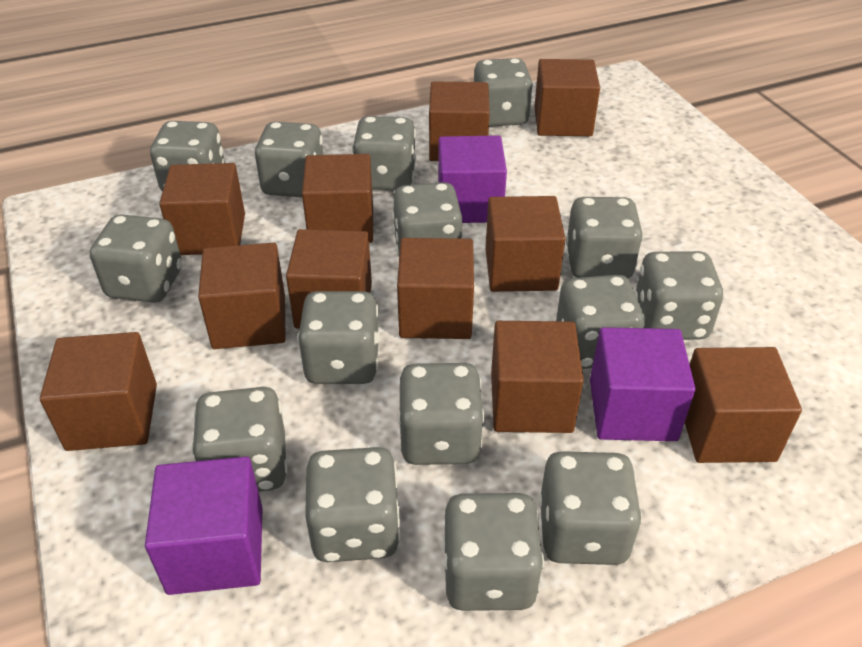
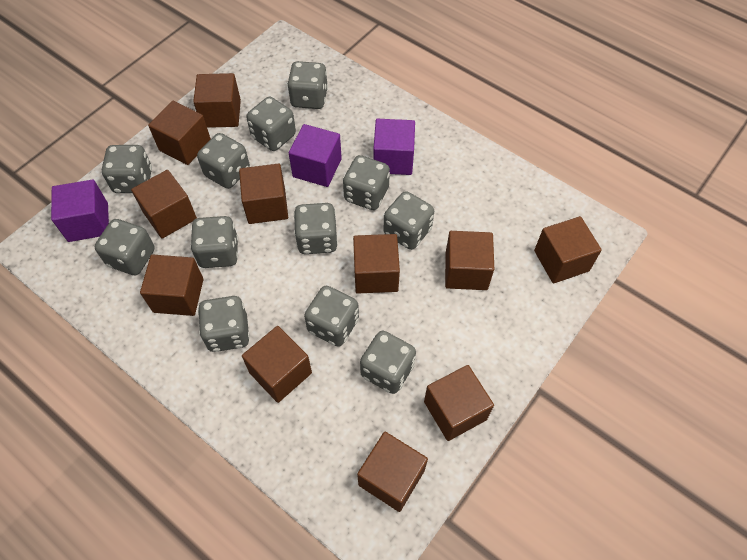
grey dice: 15 -> 12

